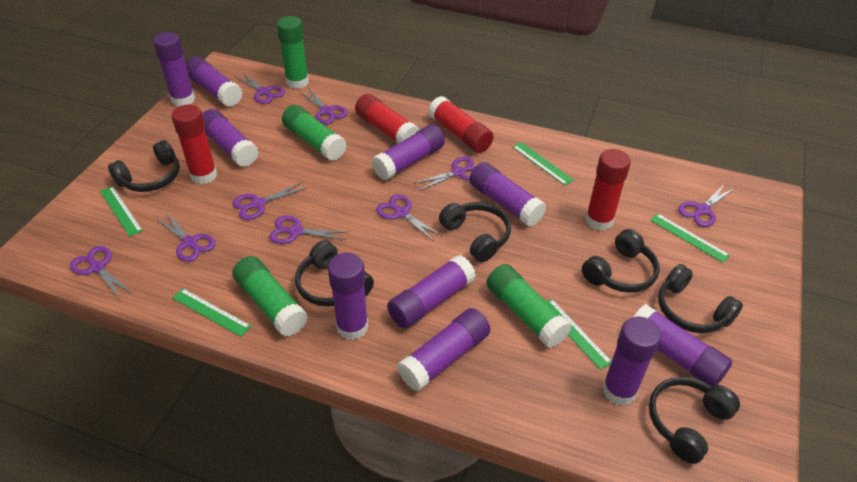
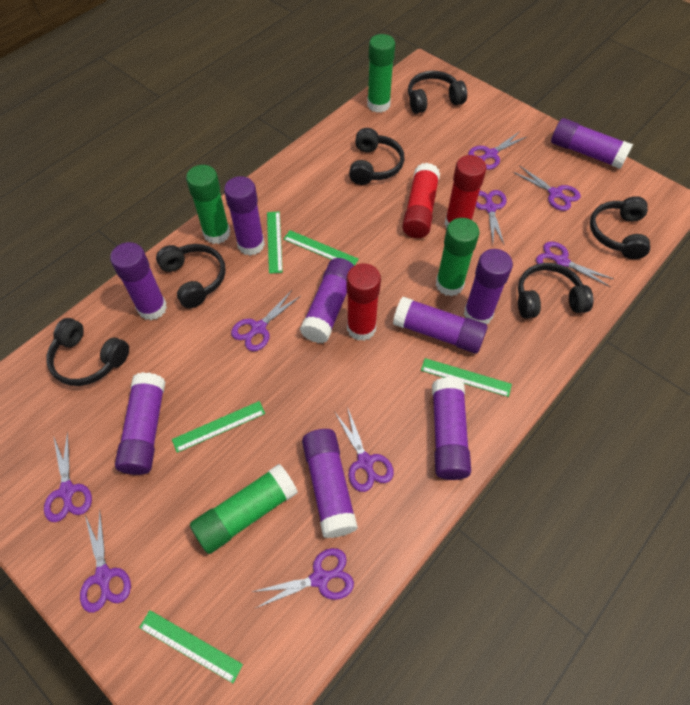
purple glue stick: 10 -> 9
red glue stick: 4 -> 3

